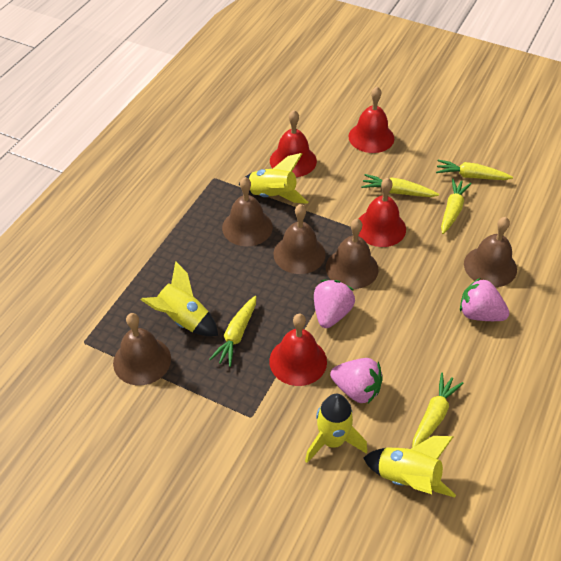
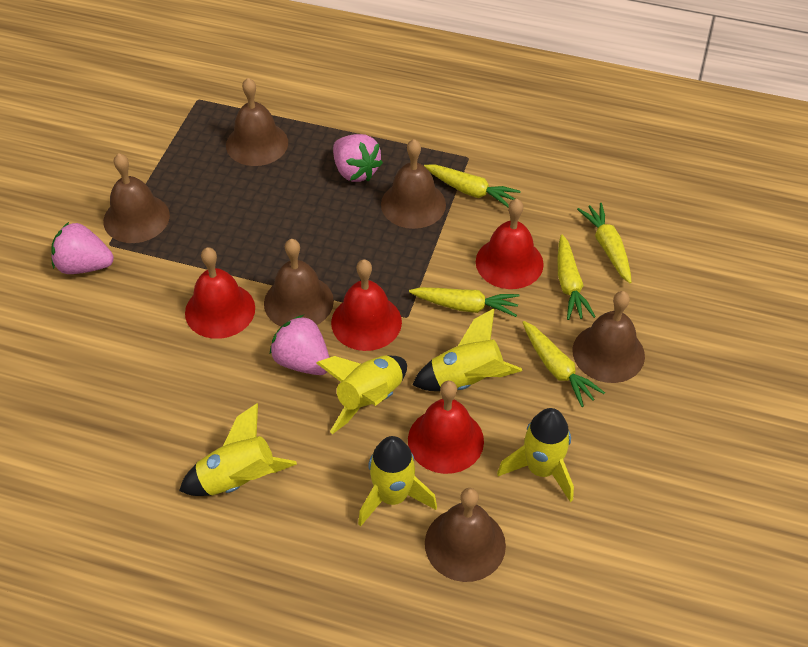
brown bell: 5 -> 6
yellow rocket: 4 -> 5

